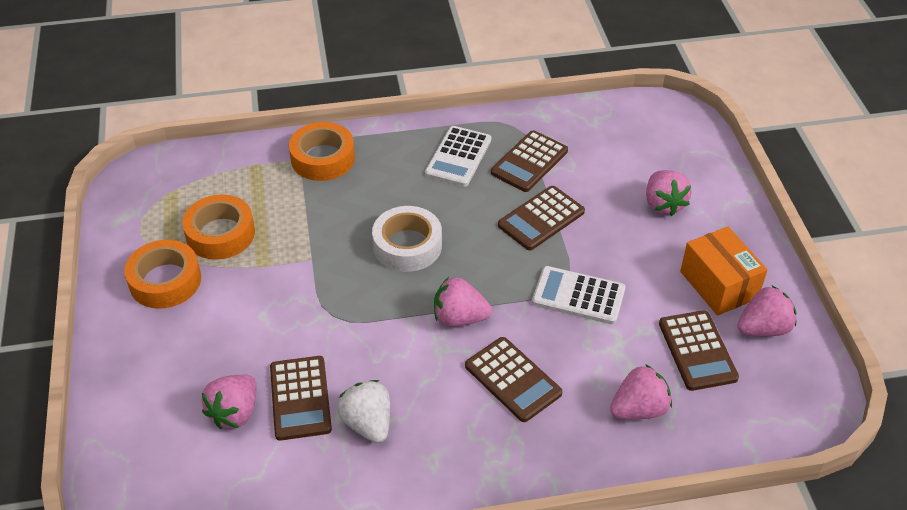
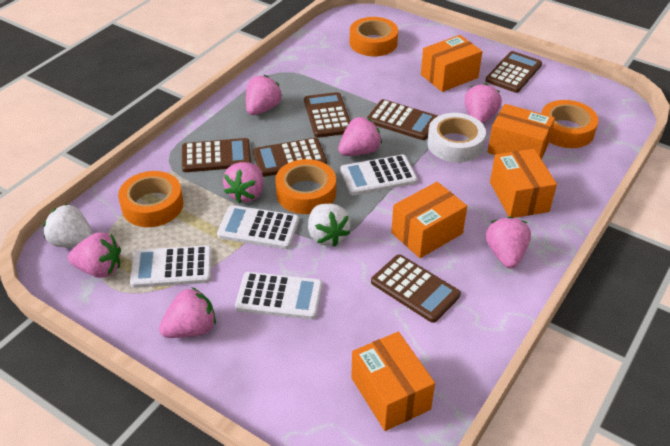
brown calculator: 5 -> 6
orange box: 1 -> 5
orange tape: 3 -> 4
pink strawberry: 5 -> 7
white calculator: 2 -> 4
white strawberry: 1 -> 2

